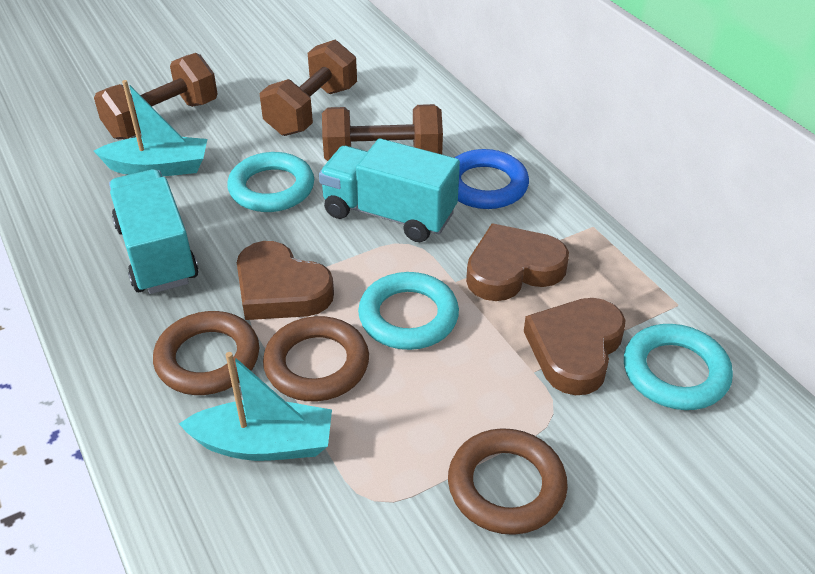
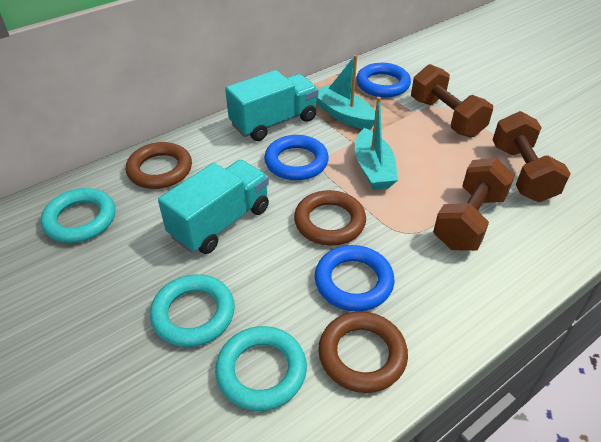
blue ring: 1 -> 3
brown heart: 3 -> 0

